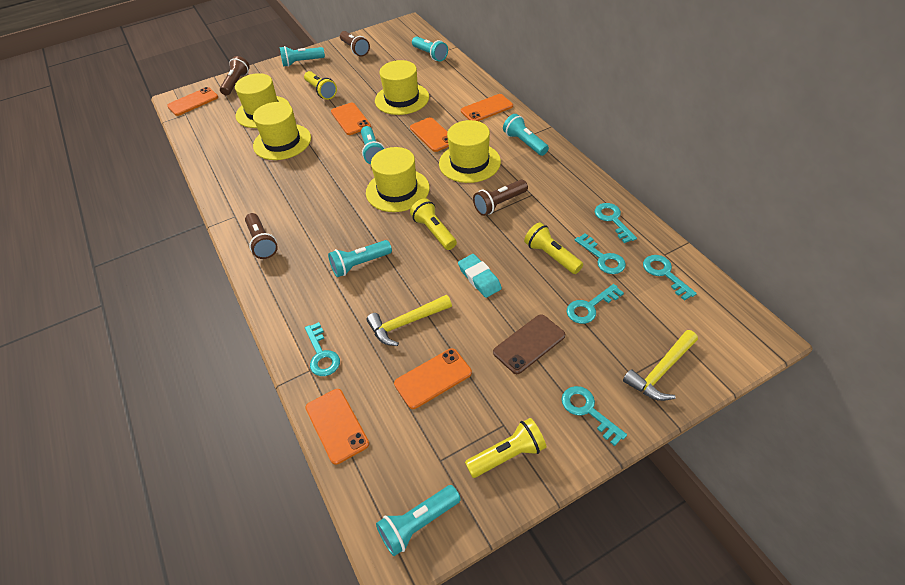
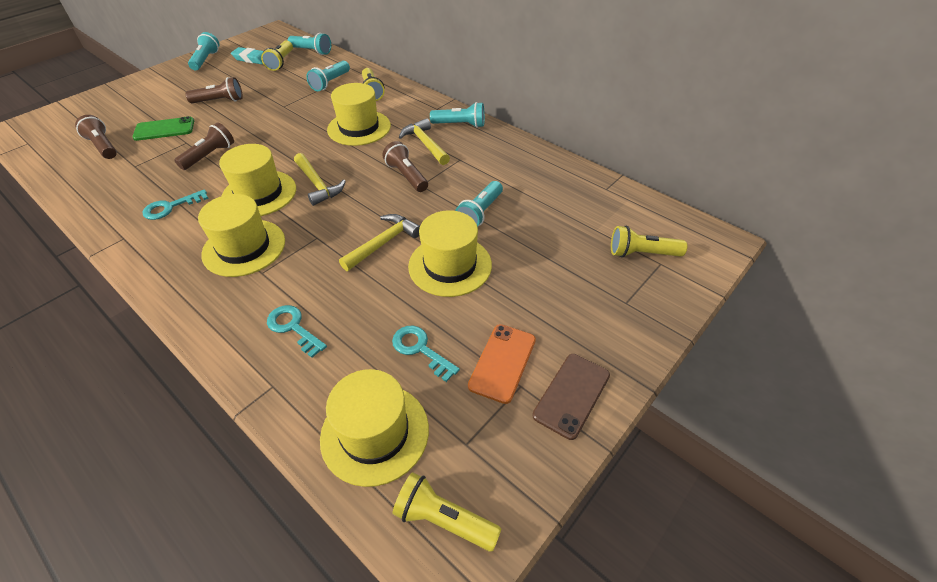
green phone: 0 -> 1
orange phone: 6 -> 1
turquoise flashlight: 6 -> 5
turquoise key: 6 -> 3
yellow hammer: 2 -> 3

